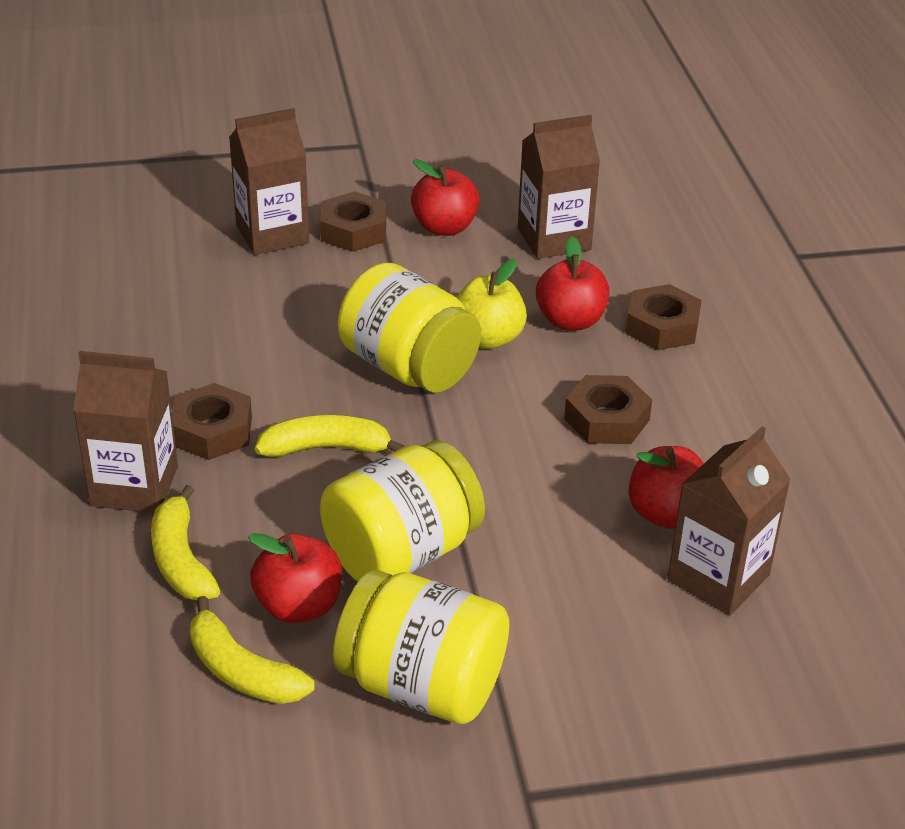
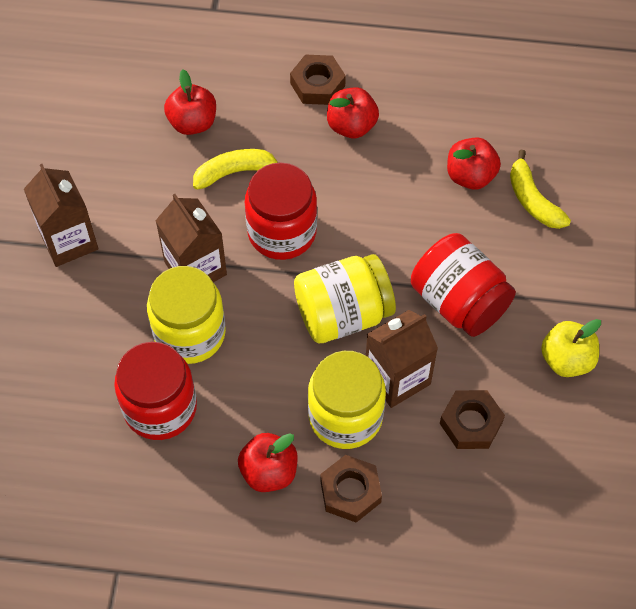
brown carton: 4 -> 3
brown nut: 4 -> 3
red jar: 0 -> 3
yellow banana: 3 -> 2

